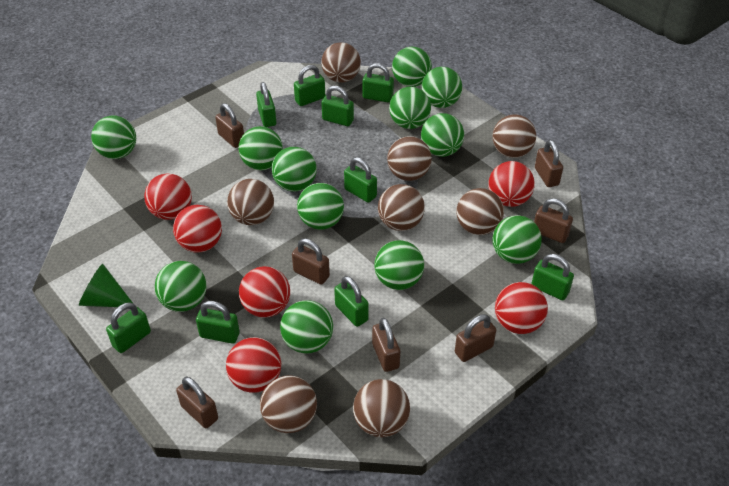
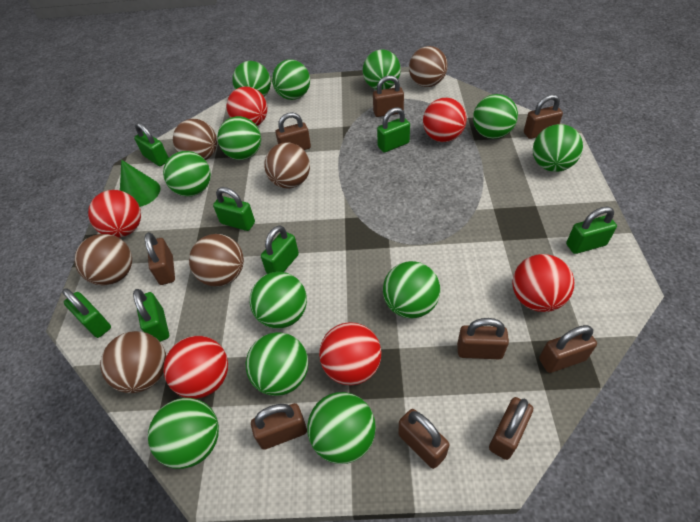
brown ball: 8 -> 6
brown padlock: 7 -> 9
green padlock: 9 -> 7

